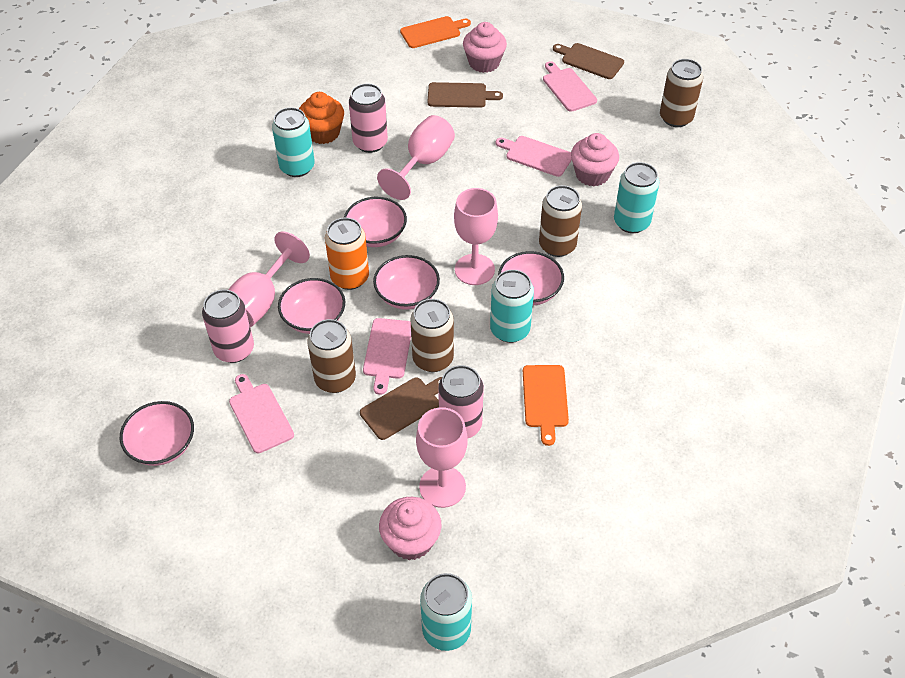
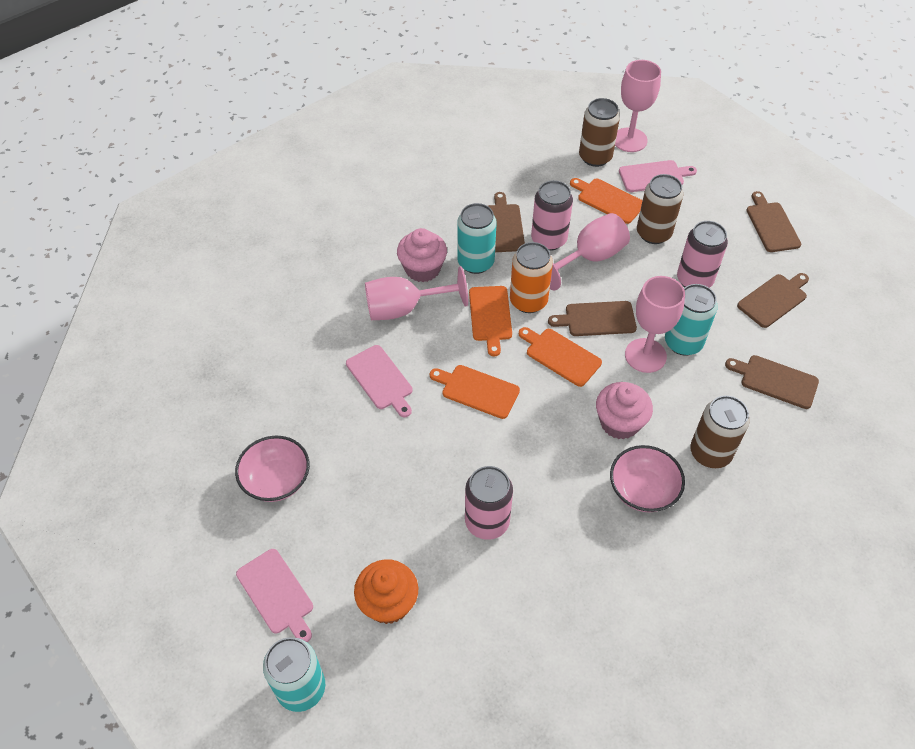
brown can: 4 -> 3
brown cutting board: 3 -> 5
orange cutting board: 2 -> 4
pink bowl: 5 -> 2
pink cupcake: 3 -> 2
pink cutting board: 4 -> 3
turquoise can: 4 -> 3

